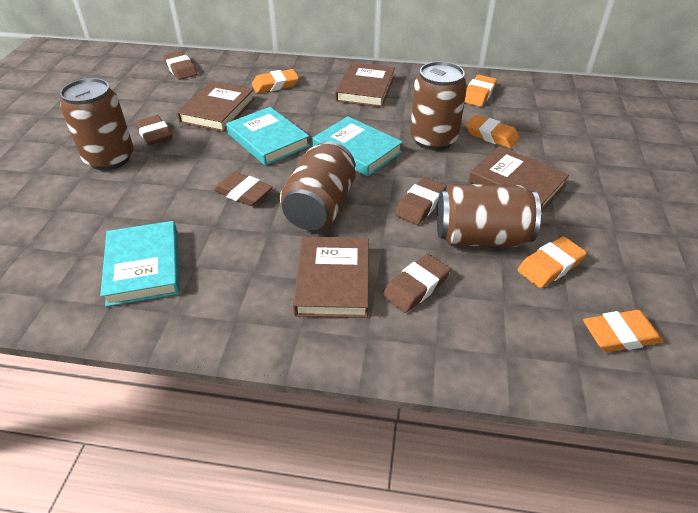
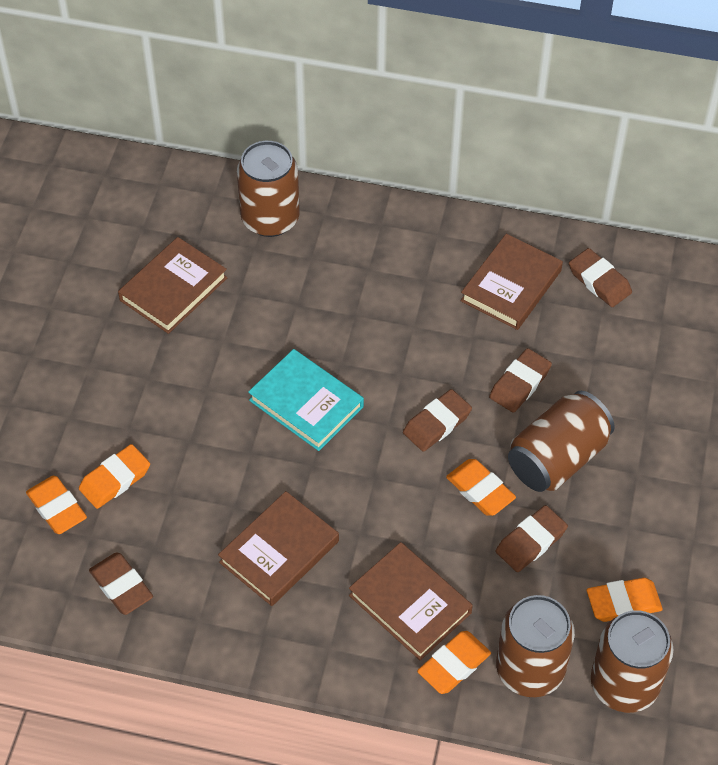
turquoise book: 3 -> 1

